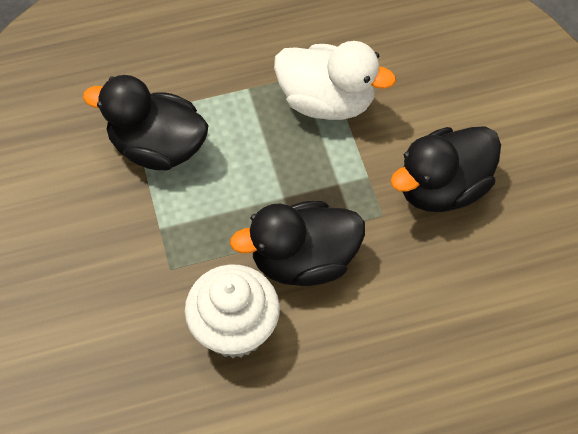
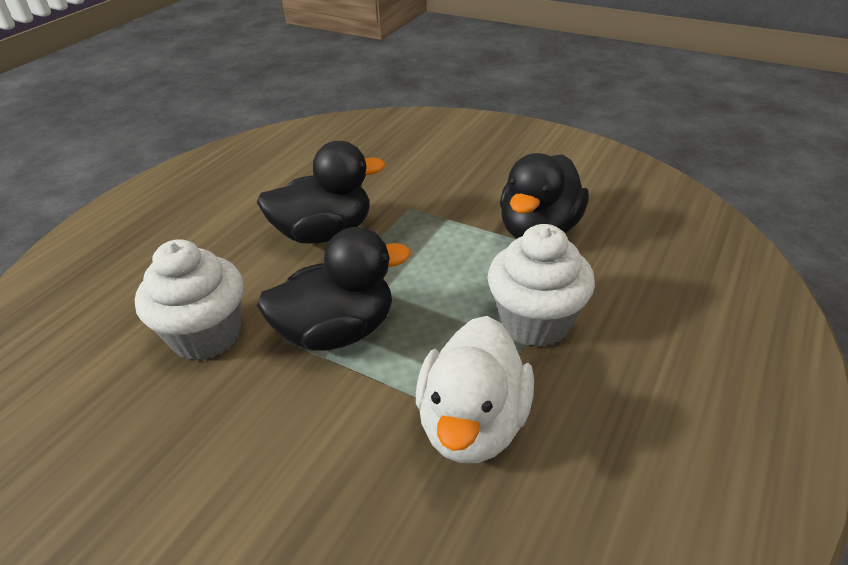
white cupcake: 1 -> 2

